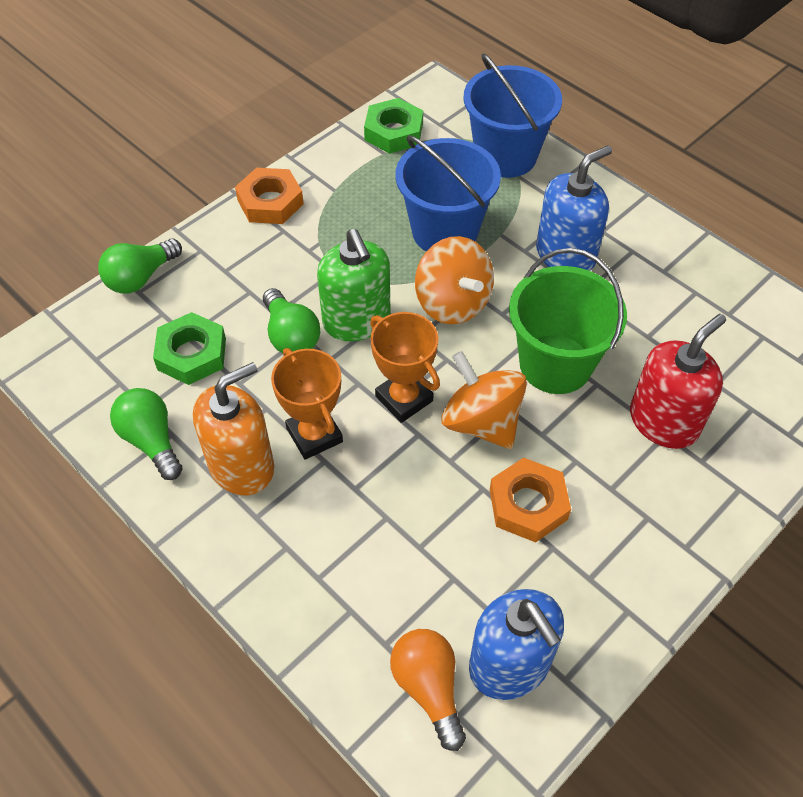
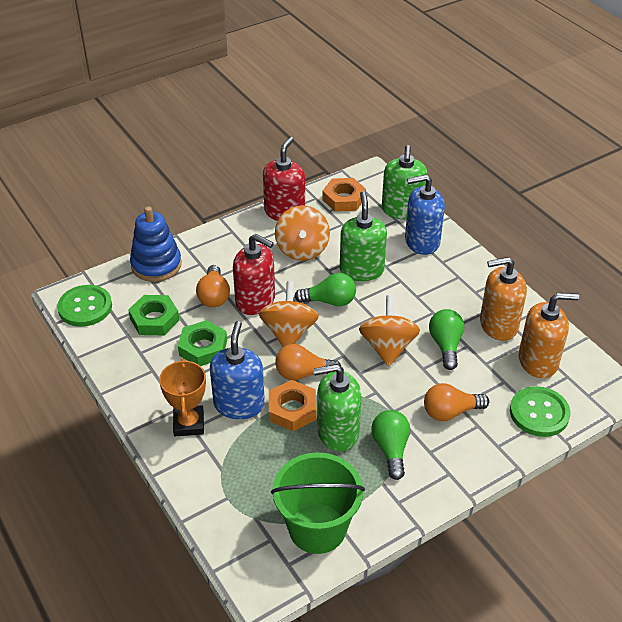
blue bucket: 2 -> 0
blue stacking toy: 0 -> 1
green button: 0 -> 2
green soap dispenser: 1 -> 3
orange light bulb: 1 -> 3
orange soap dispenser: 1 -> 2
orange spinning top: 2 -> 3
orange trophy: 2 -> 1
red soap dispenser: 1 -> 2

